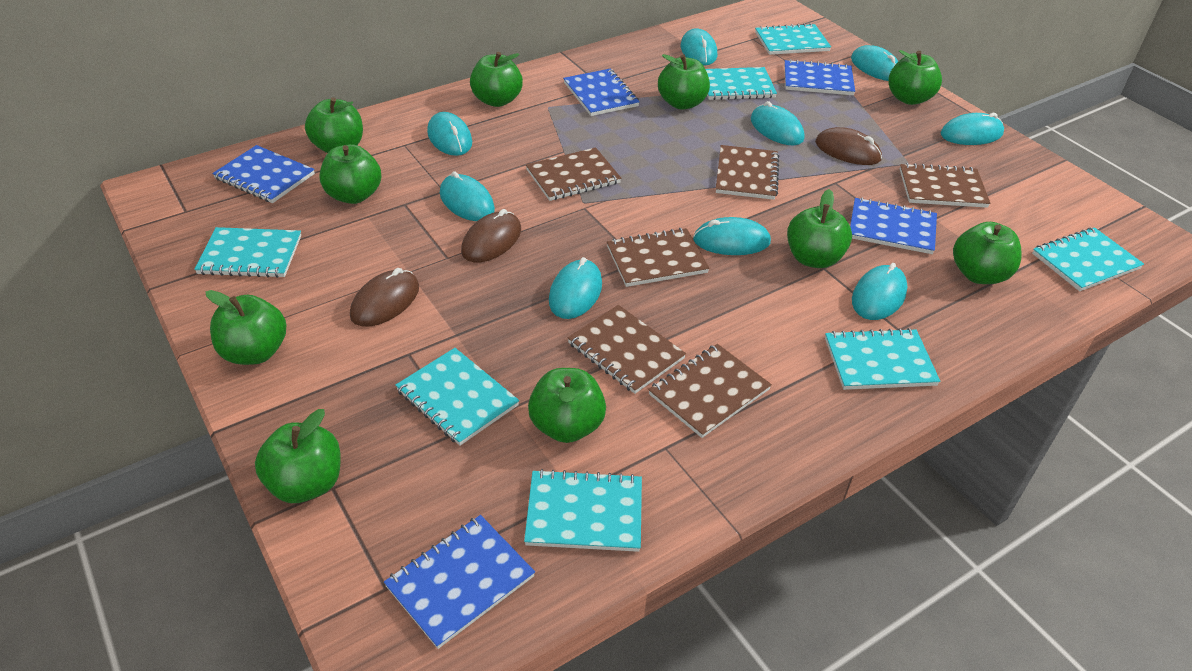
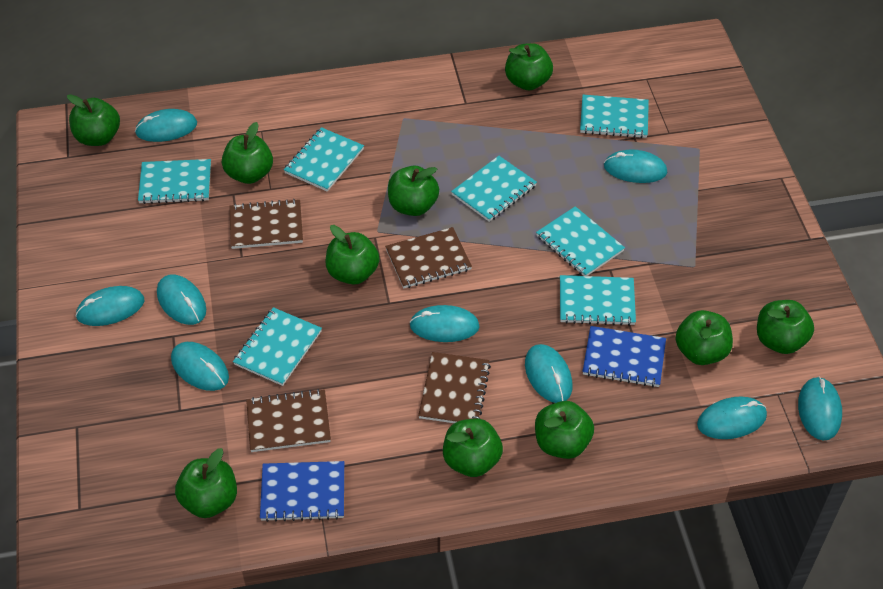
blue notebook: 5 -> 2
brown mouse: 3 -> 0
brown notebook: 6 -> 4

